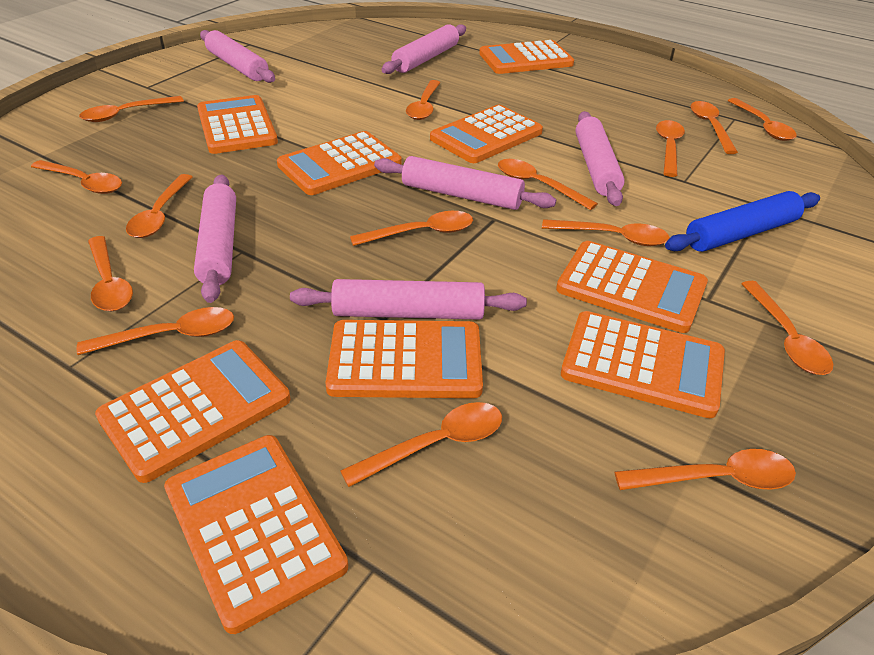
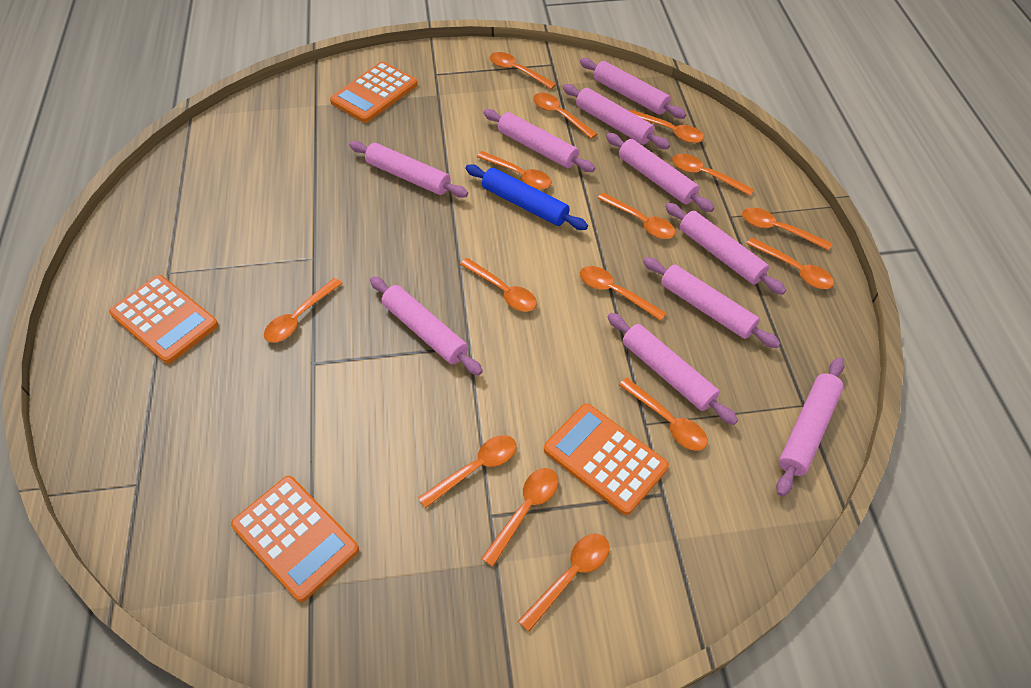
orange calculator: 9 -> 4
pink rolling pin: 6 -> 10

